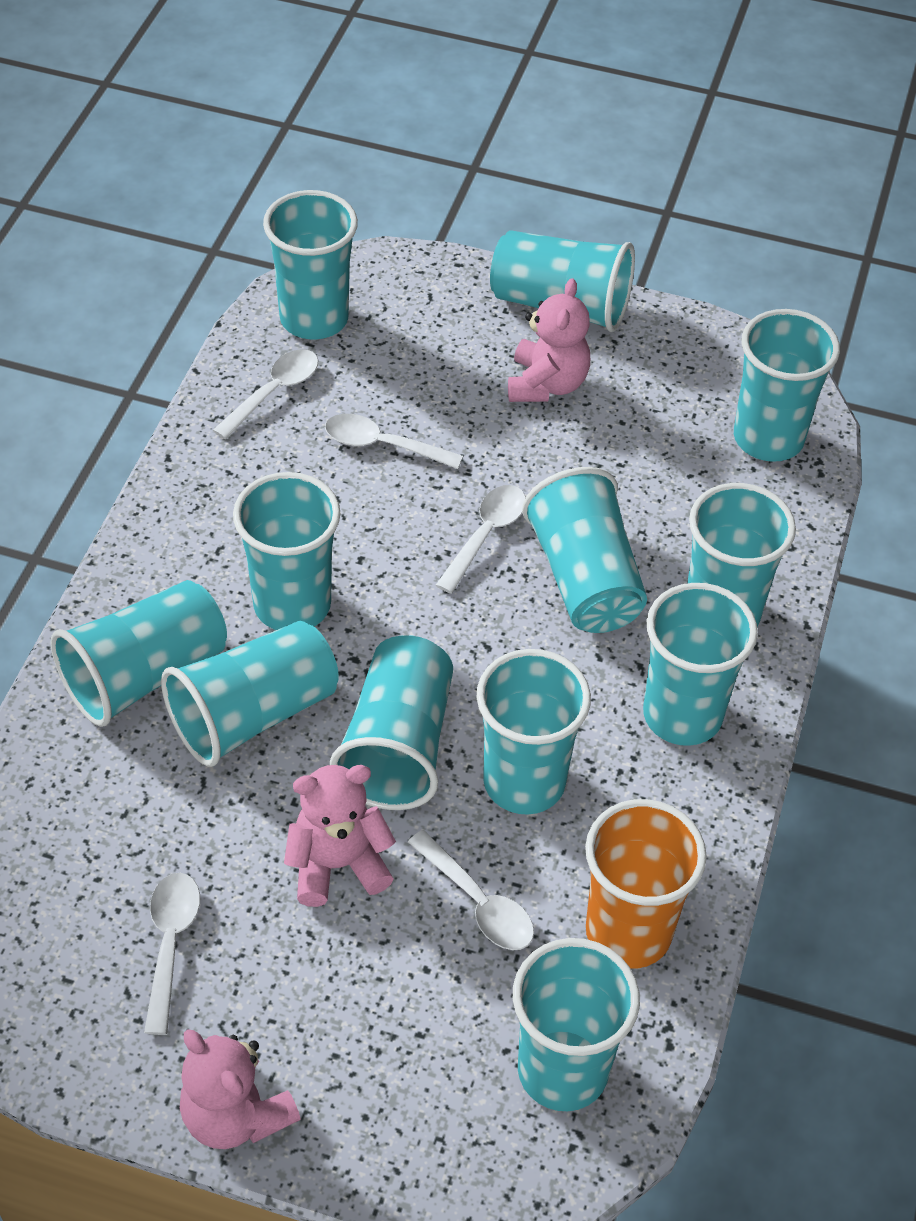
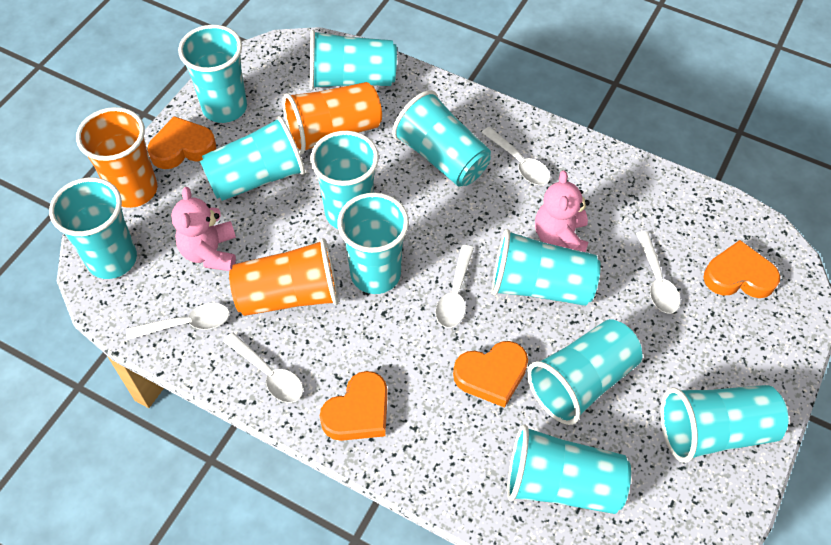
orange cup: 1 -> 3
orange heart: 0 -> 4
pink teddy bear: 3 -> 2
turquoise cup: 12 -> 11

